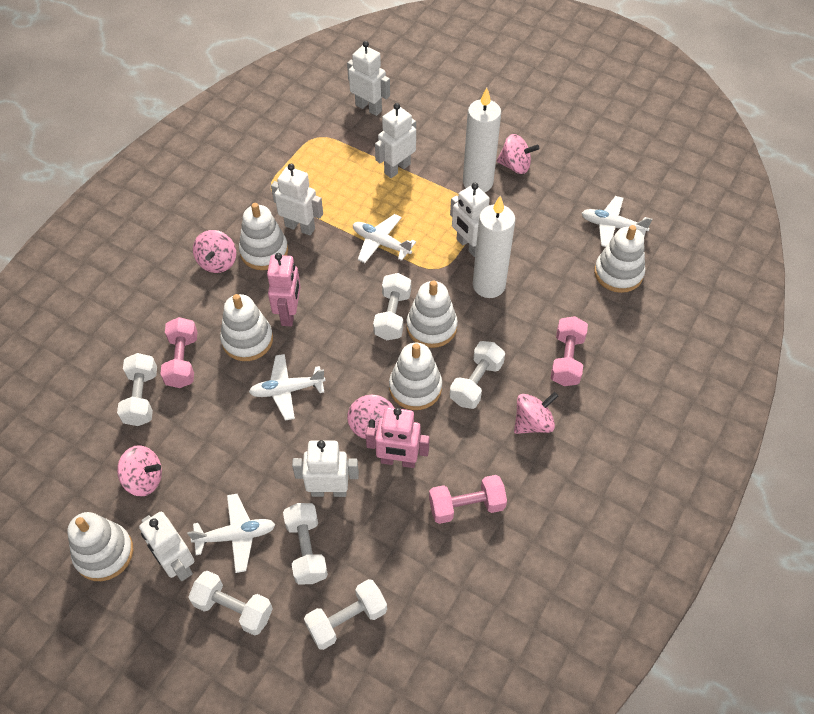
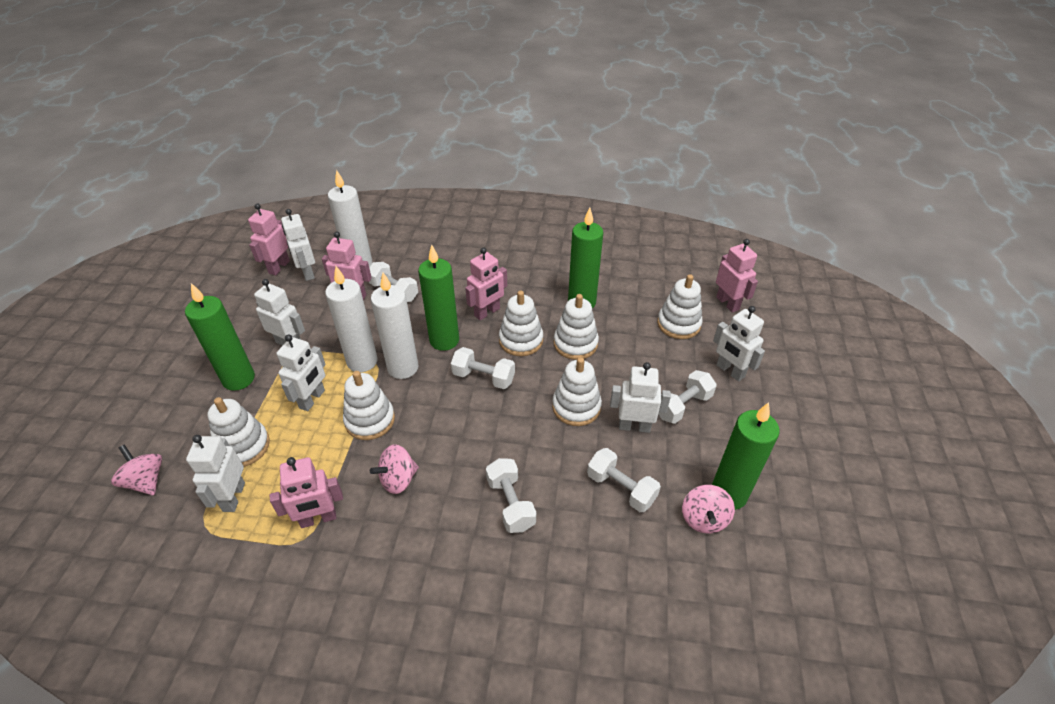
green candle: 0 -> 4
pink dumbbell: 3 -> 0
pink robot: 2 -> 5
pink spinning top: 5 -> 3
white candle: 2 -> 3
white dumbbell: 6 -> 5
white plane: 4 -> 0

